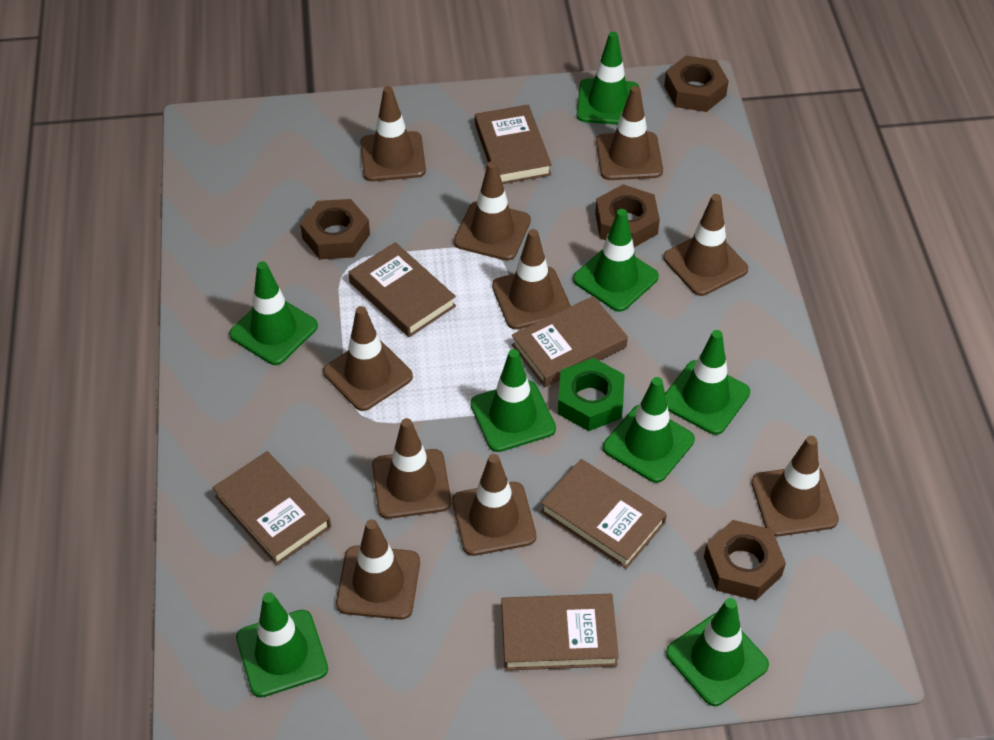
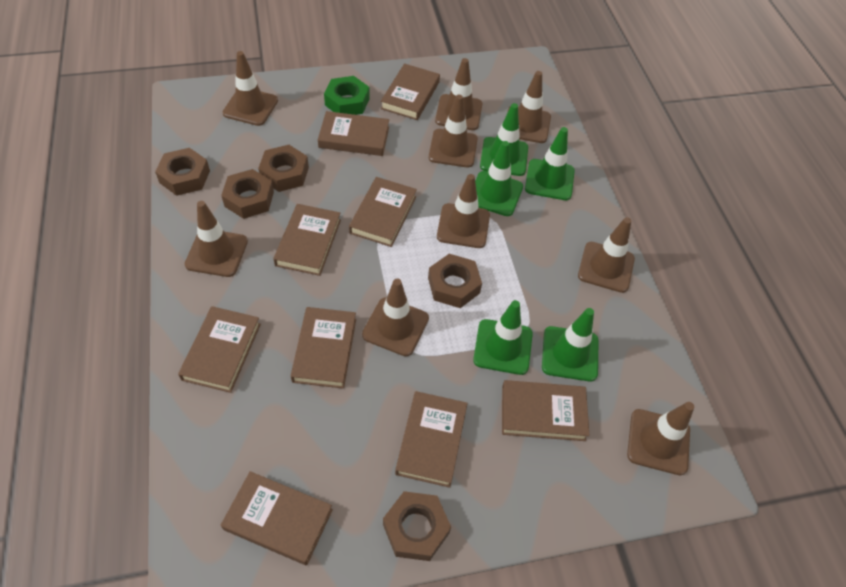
brown book: 6 -> 9
brown nut: 4 -> 5
brown traffic cone: 10 -> 9
green traffic cone: 8 -> 5

